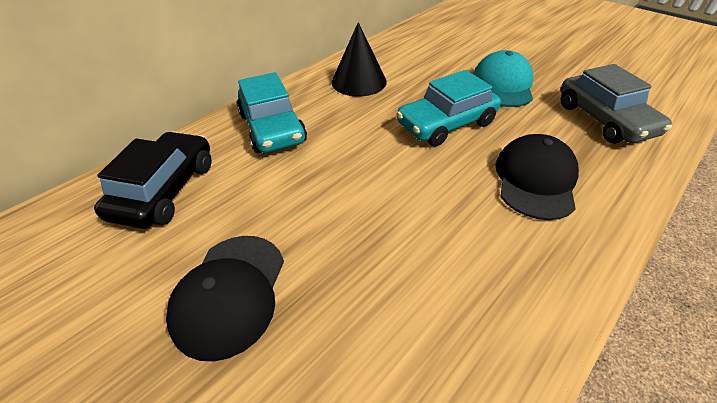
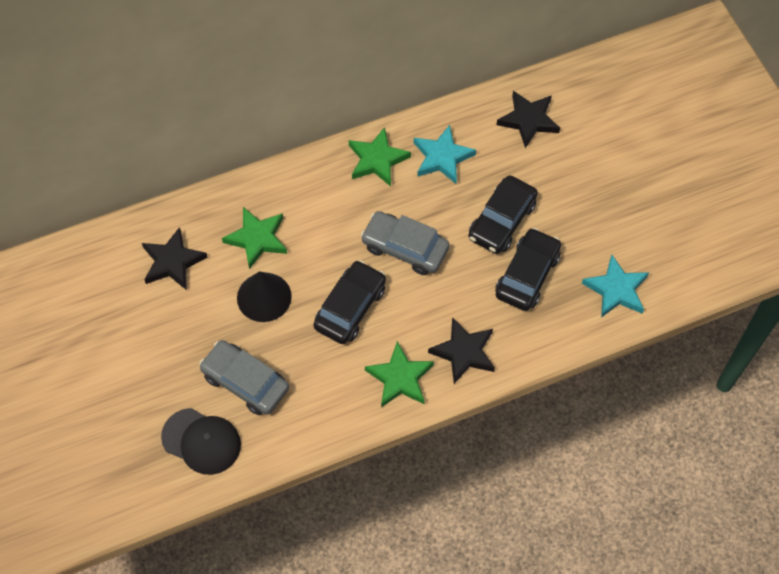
black cap: 2 -> 1
black car: 1 -> 3
black star: 0 -> 3
green star: 0 -> 3
grey car: 1 -> 2
turquoise cap: 1 -> 0
turquoise car: 2 -> 0
turquoise star: 0 -> 2

